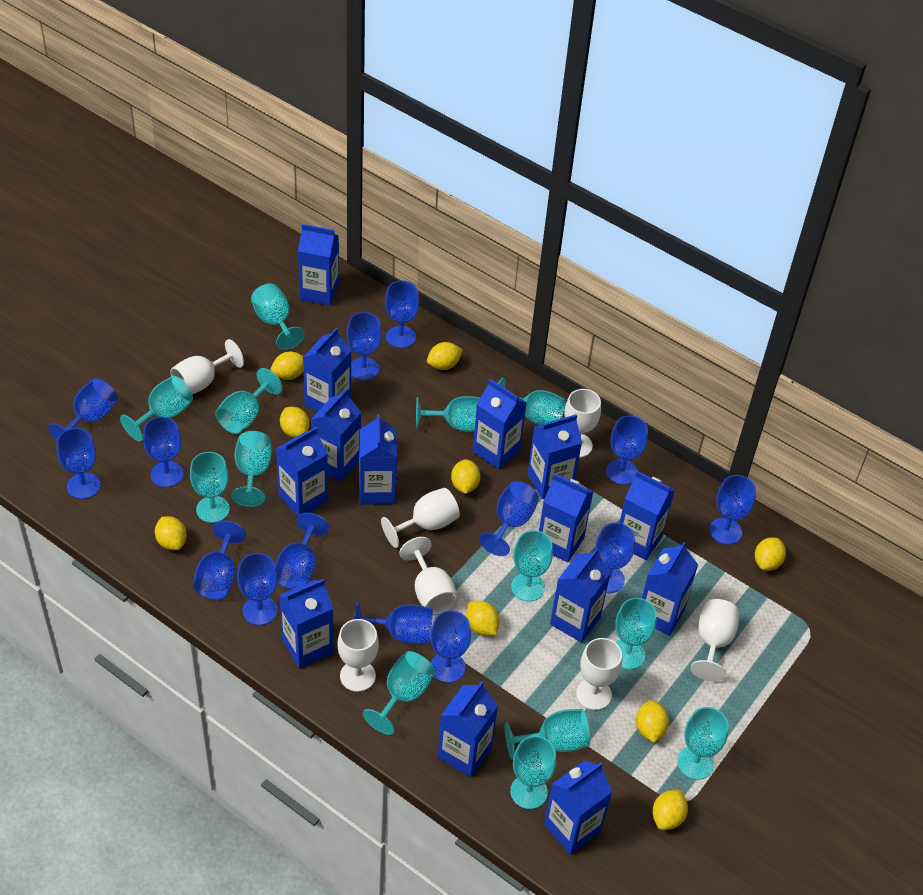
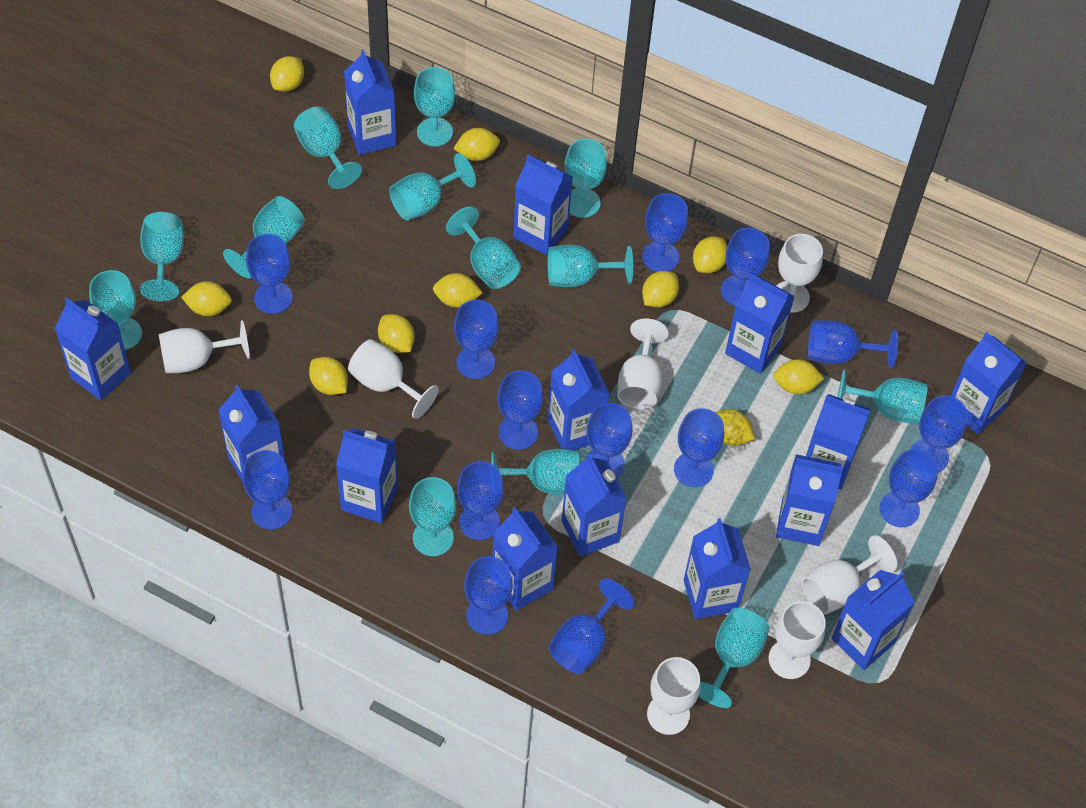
yellow lemon: 9 -> 10

